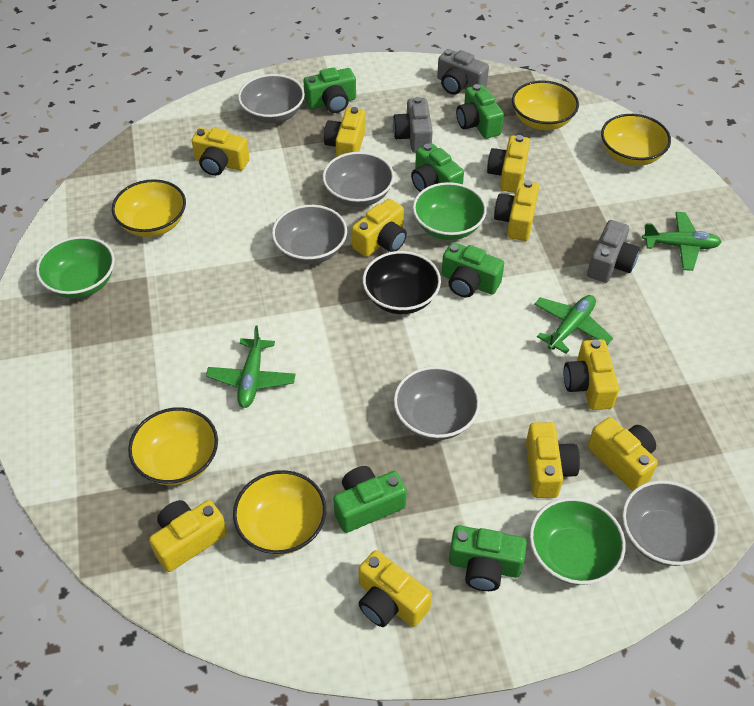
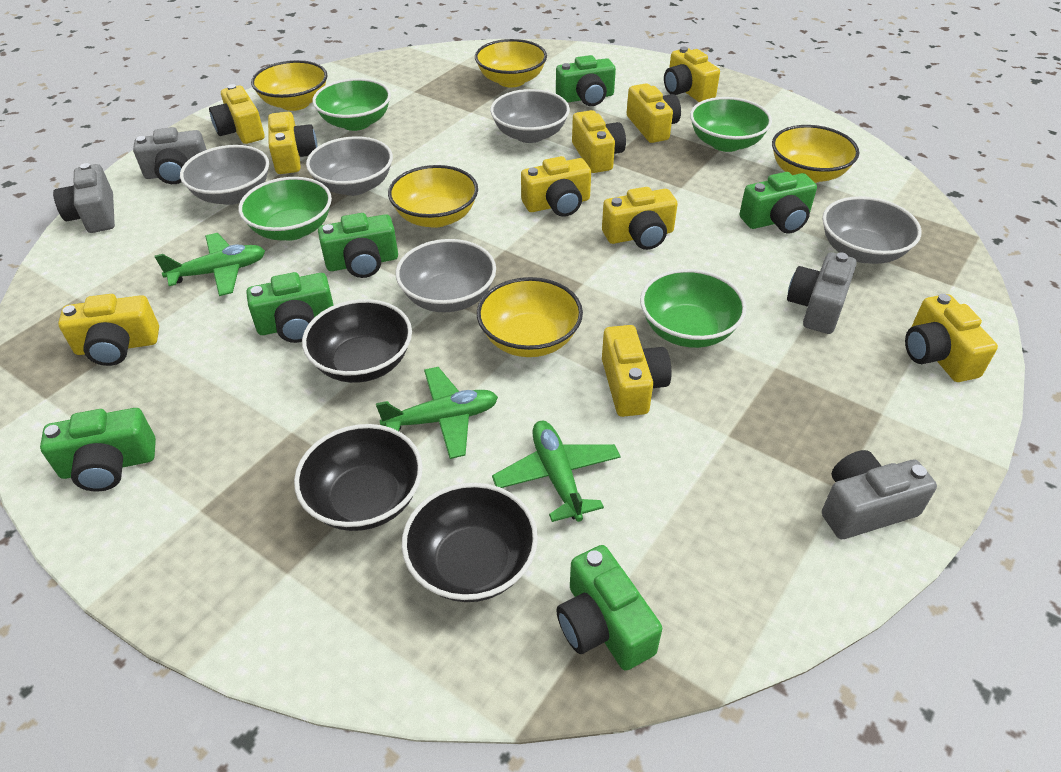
black bowl: 1 -> 3
green bowl: 3 -> 4
grey camera: 3 -> 4

